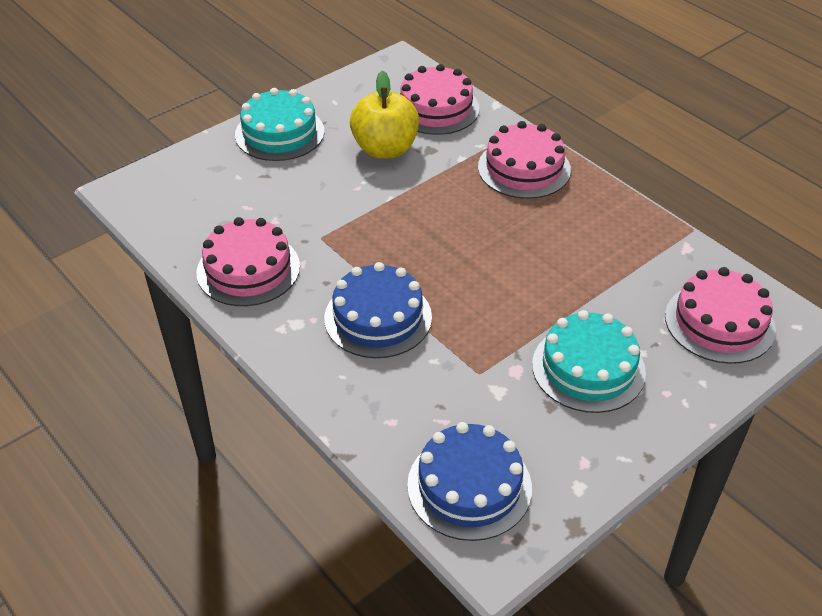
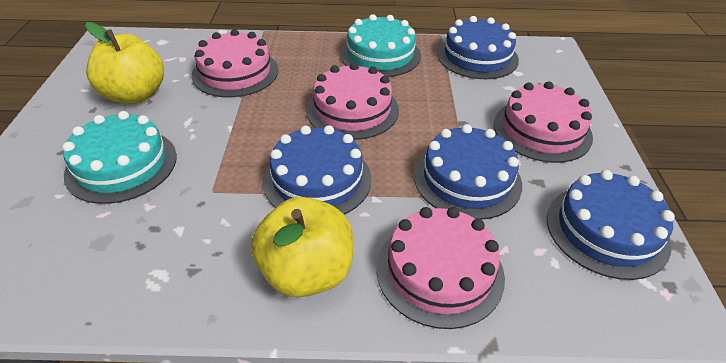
blue cake: 2 -> 4
yellow apple: 1 -> 2

